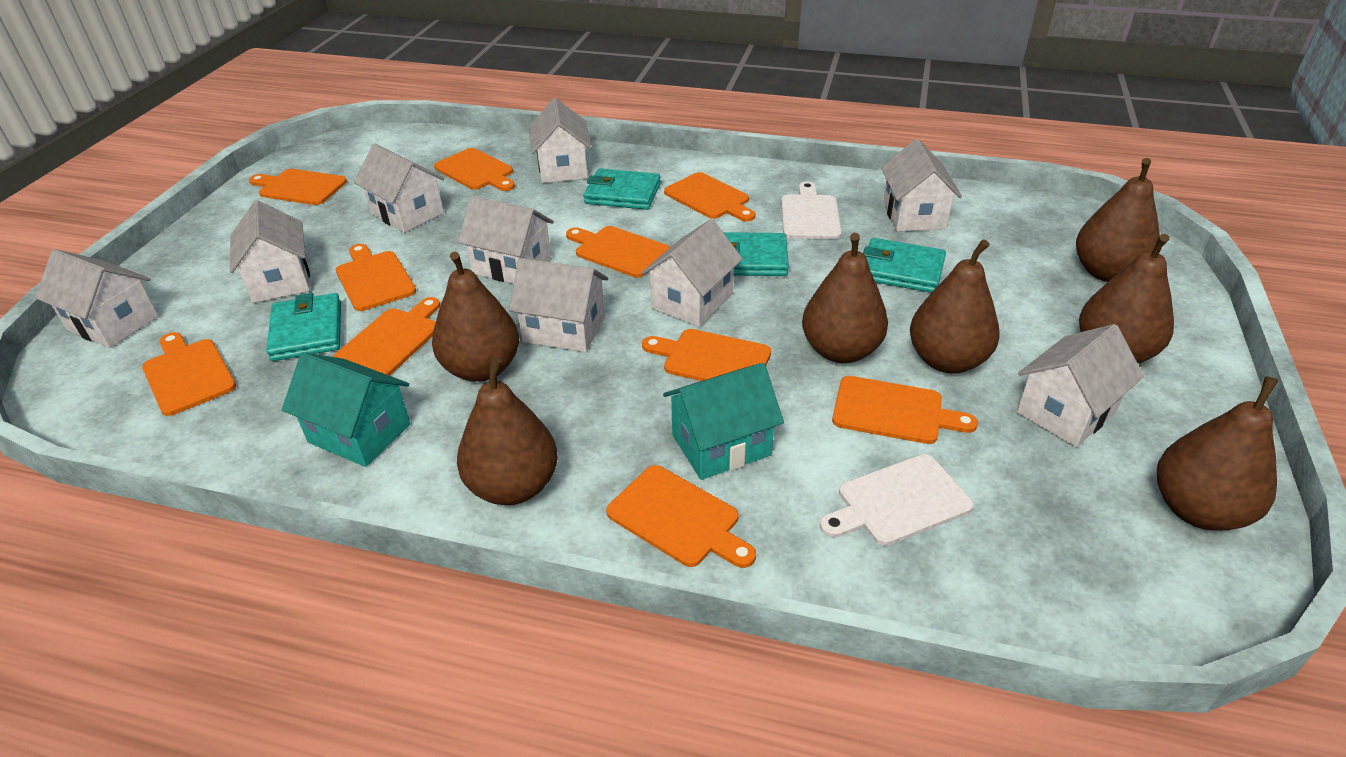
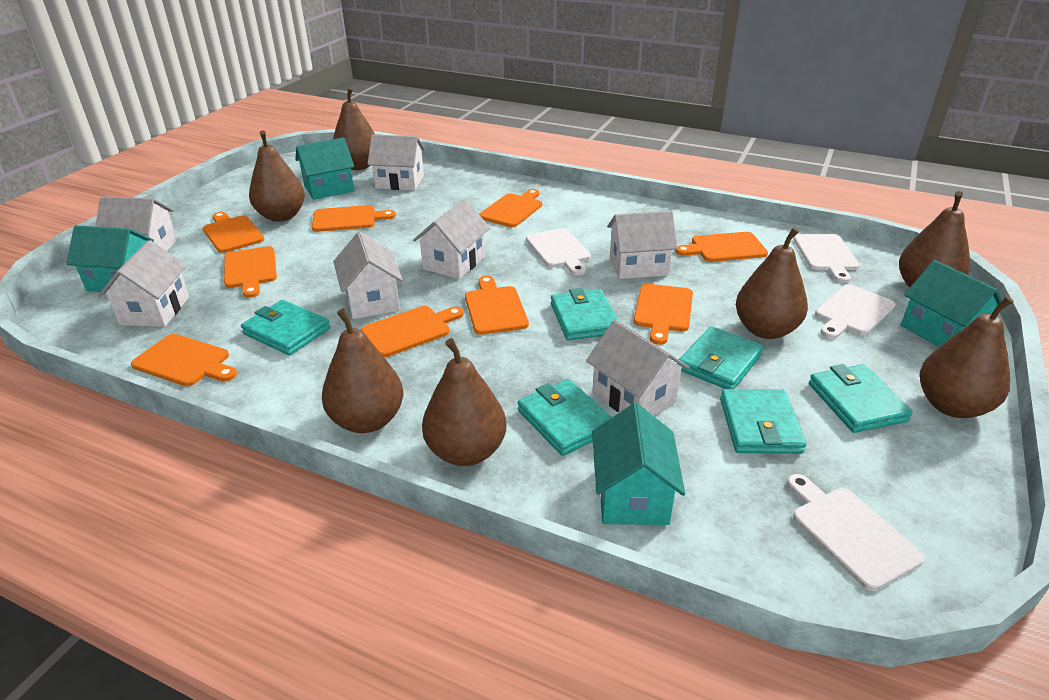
orange cutting board: 10 -> 9
turquoise house: 2 -> 4
turquoise wallet: 4 -> 6
white cutting board: 2 -> 4
white house: 9 -> 7

